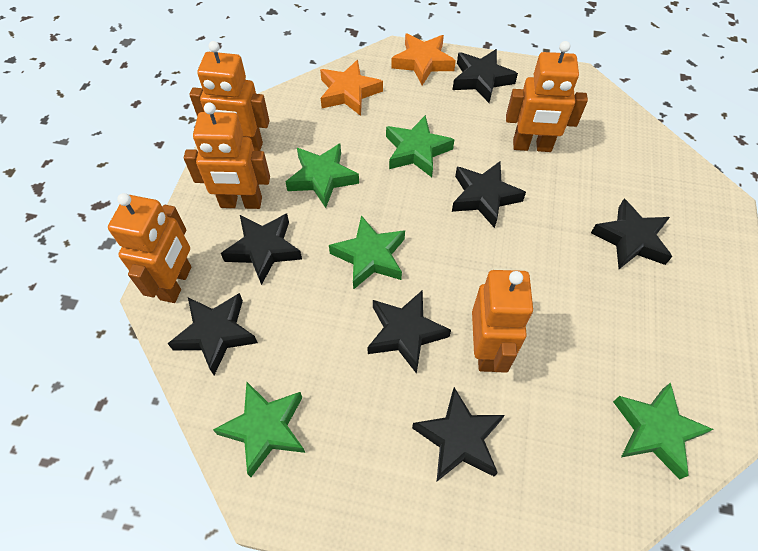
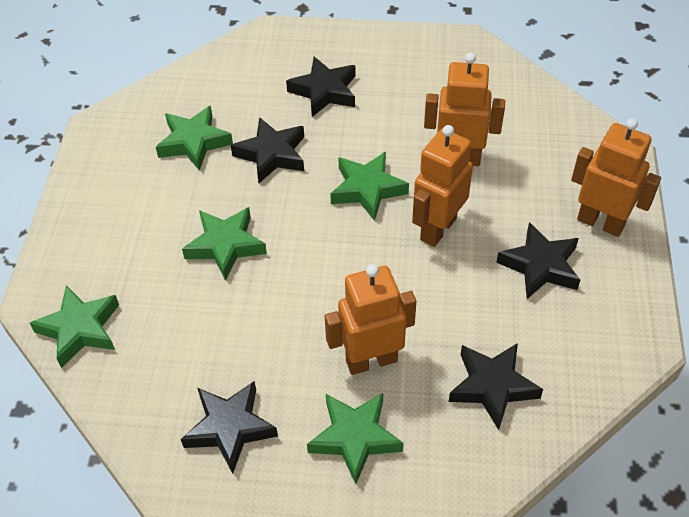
black star: 7 -> 5
orange robot: 5 -> 4
orange star: 2 -> 0

